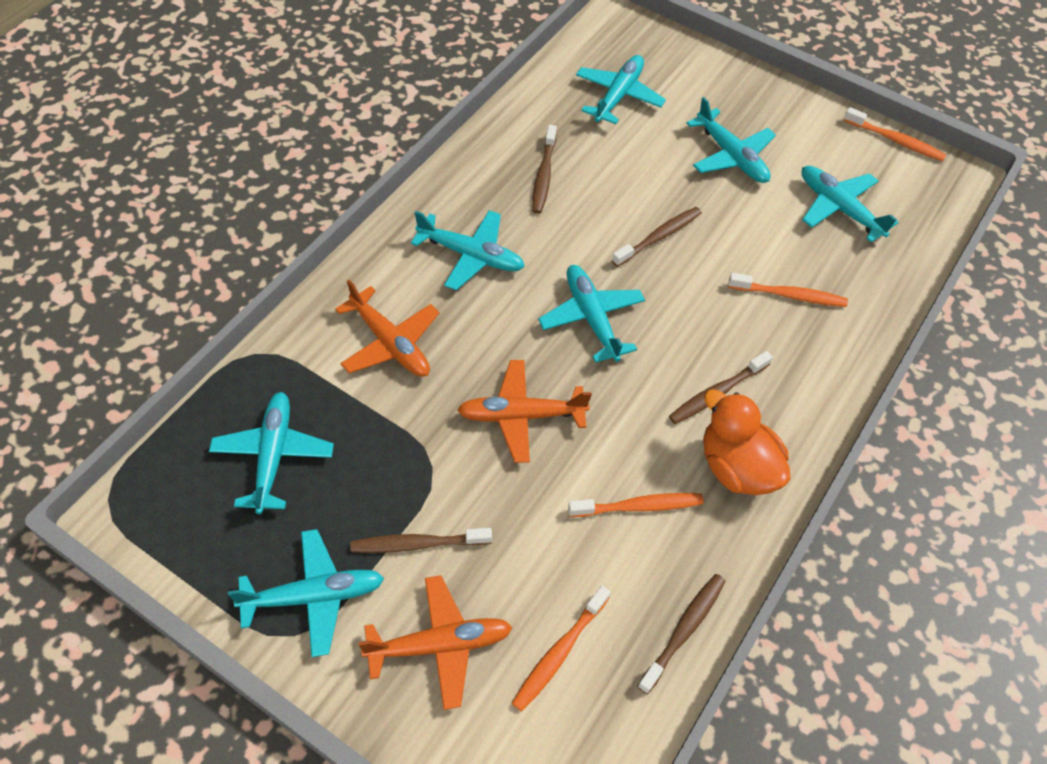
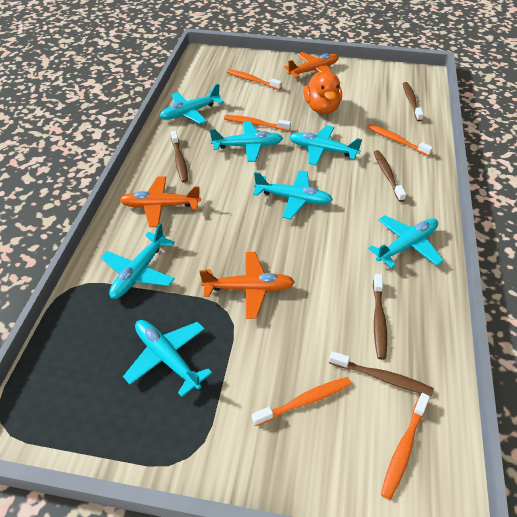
orange toothbrush: 4 -> 5

